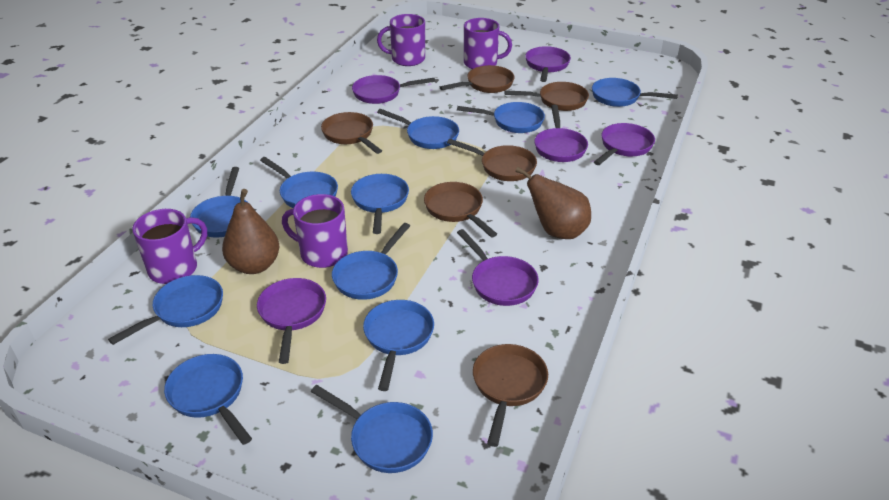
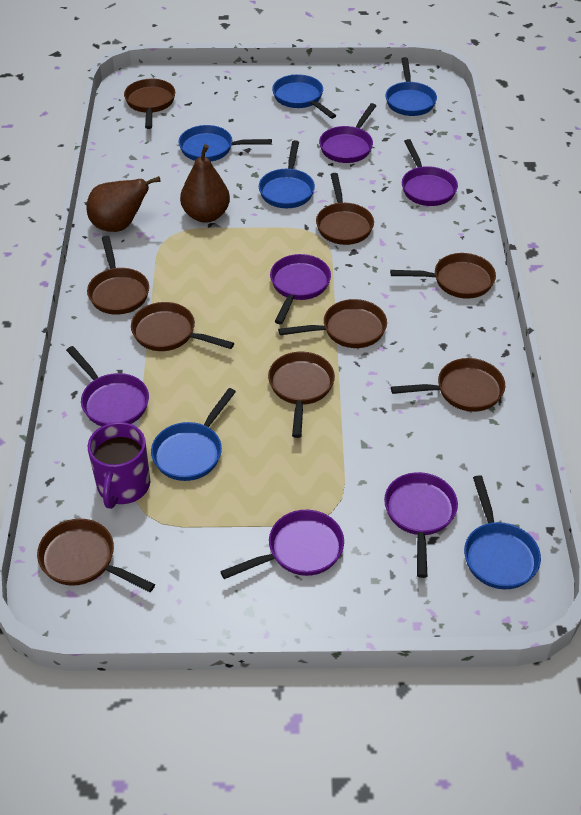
blue pan: 11 -> 6
brown pan: 6 -> 9
purple mug: 4 -> 1

